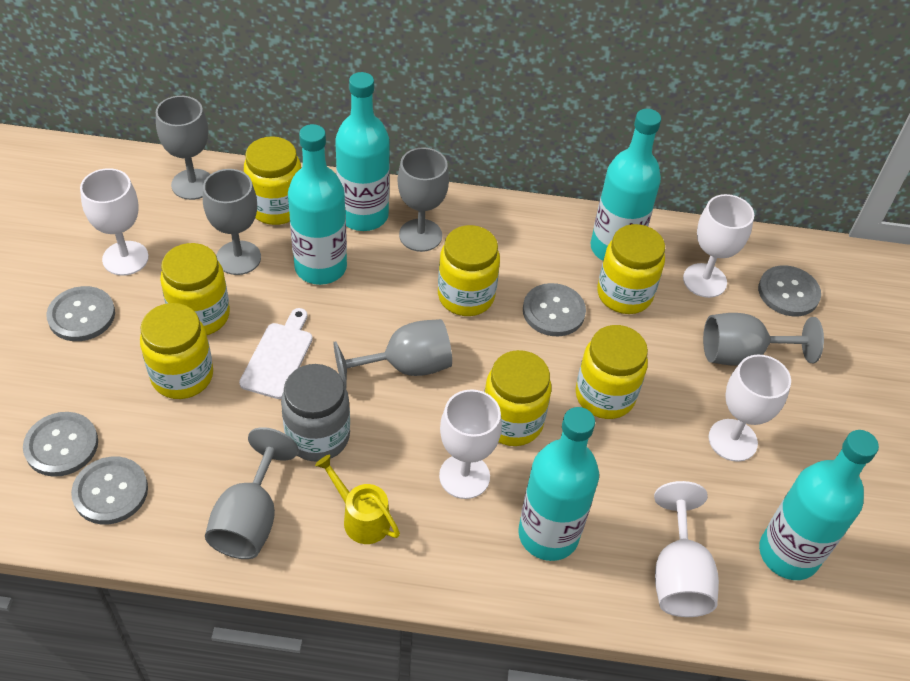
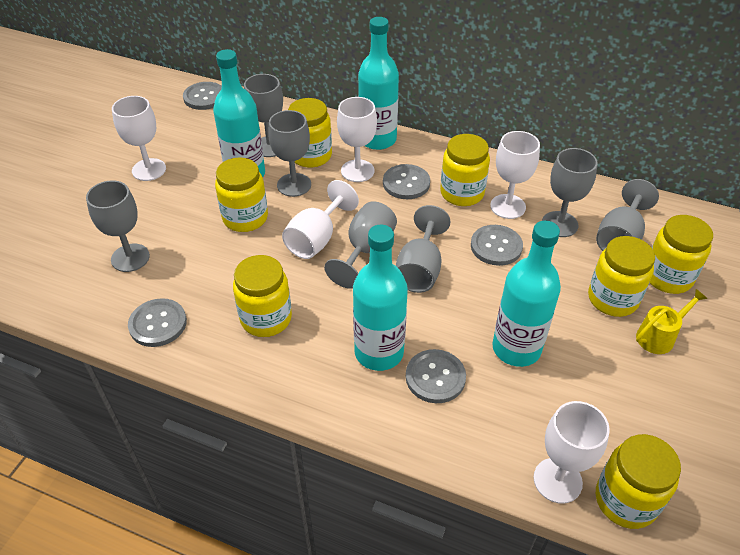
grey goblet: 6 -> 7
grey jar: 1 -> 0
turquoise bottle: 5 -> 4
white cutting board: 1 -> 0

